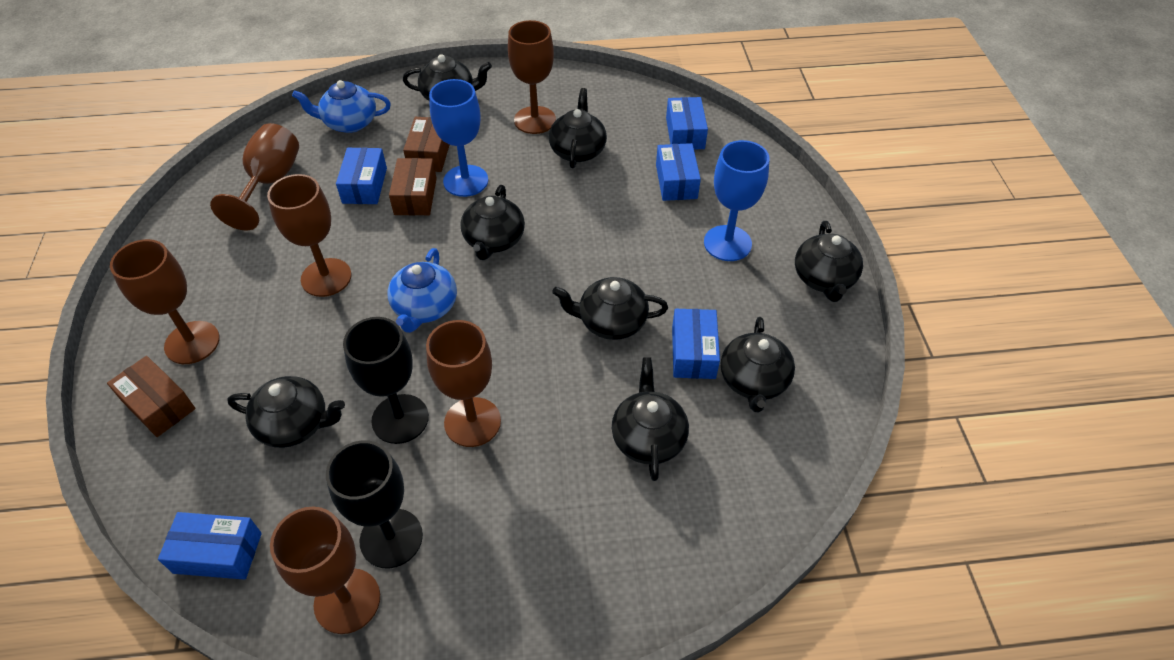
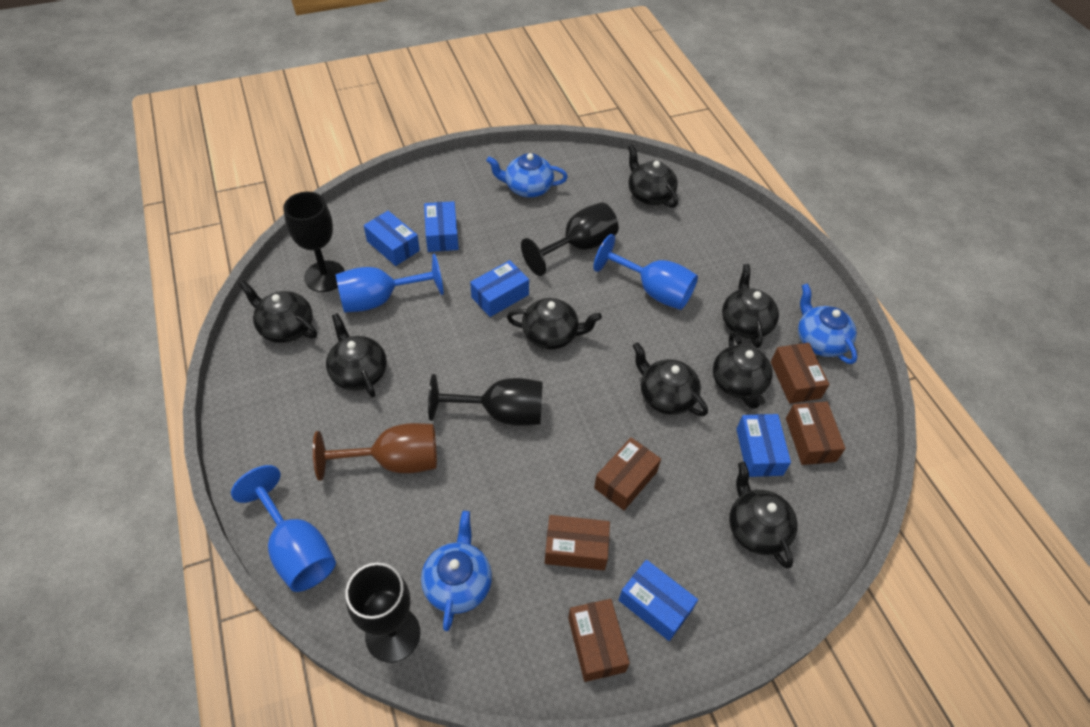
black goblet: 2 -> 4
blue goblet: 2 -> 3
blue teapot: 2 -> 3
brown box: 3 -> 5
brown goblet: 6 -> 1

